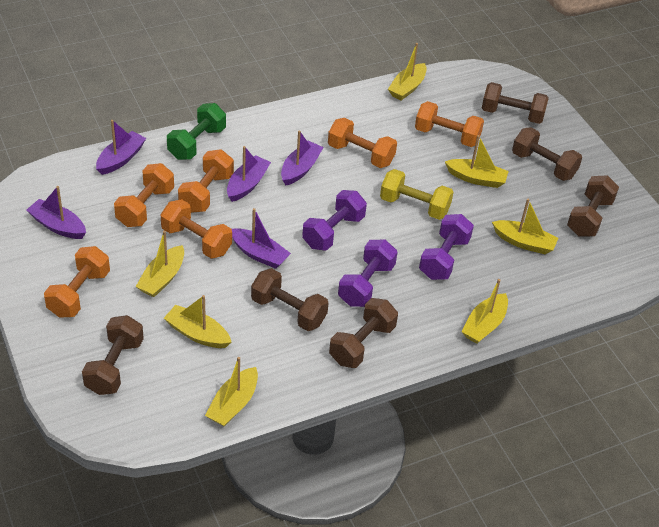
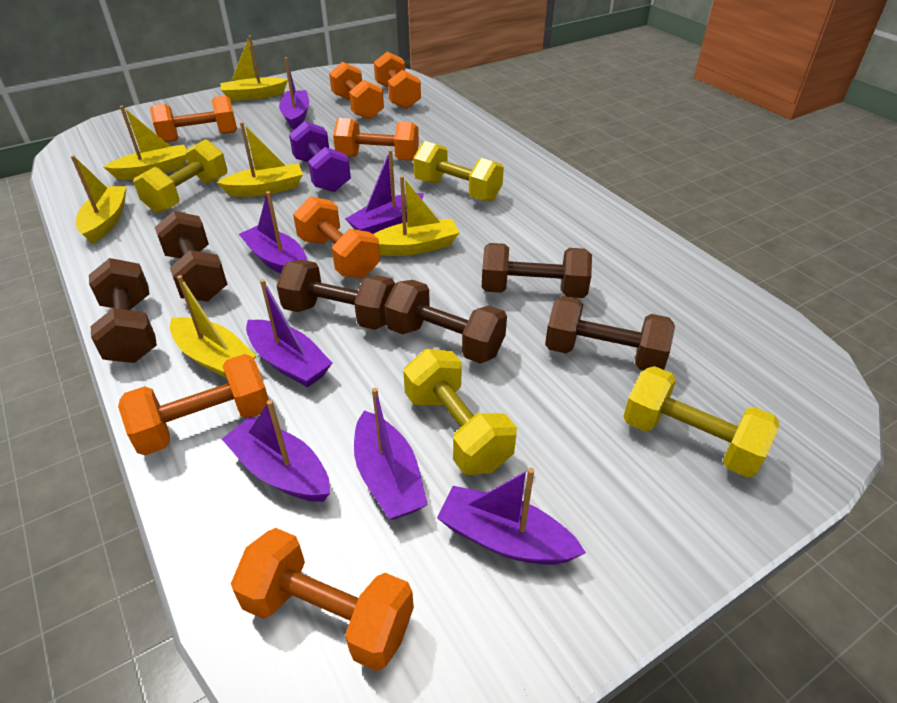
green dumbbell: 1 -> 0
orange dumbbell: 6 -> 7
purple boat: 5 -> 7
purple dumbbell: 3 -> 1
yellow boat: 7 -> 6
yellow dumbbell: 1 -> 4

